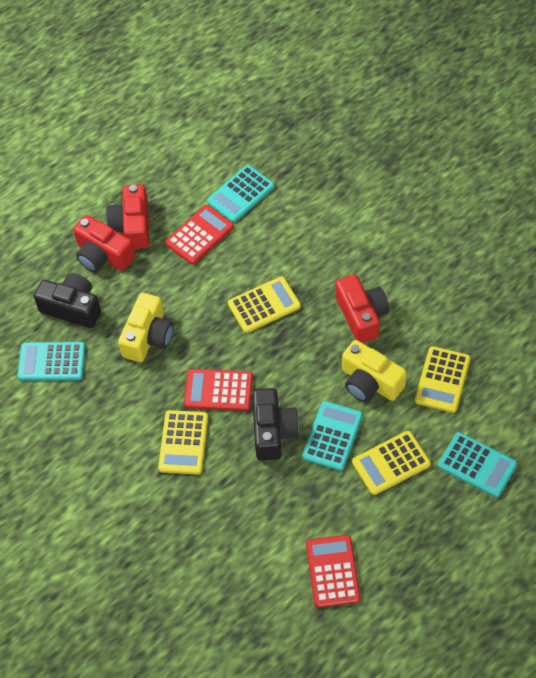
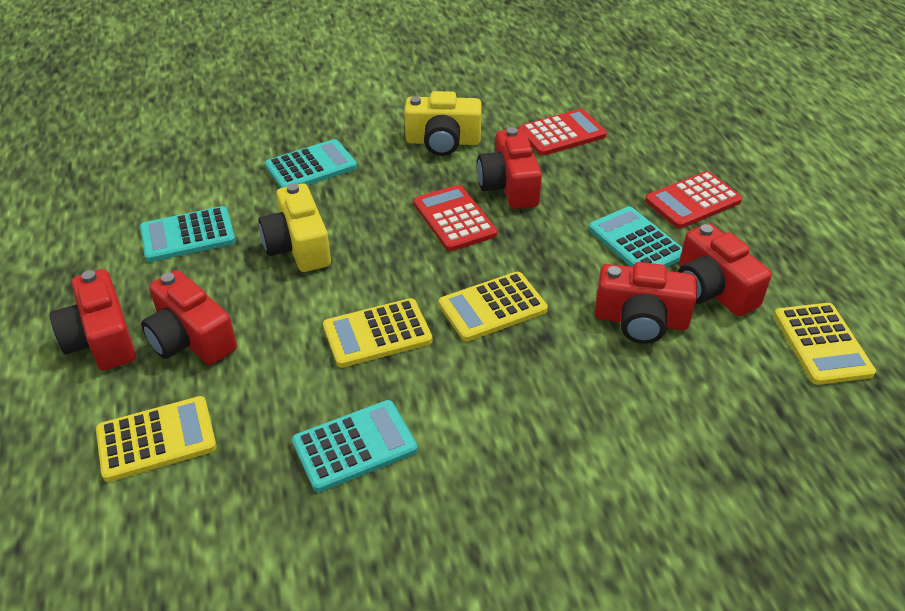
black camera: 2 -> 0
red camera: 3 -> 5

